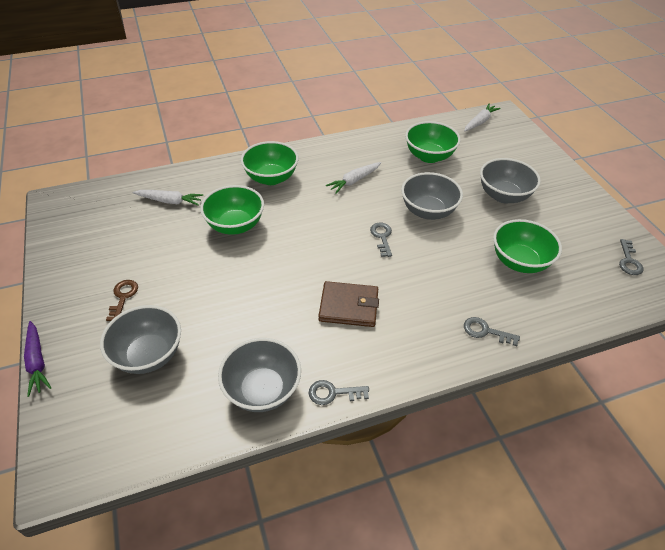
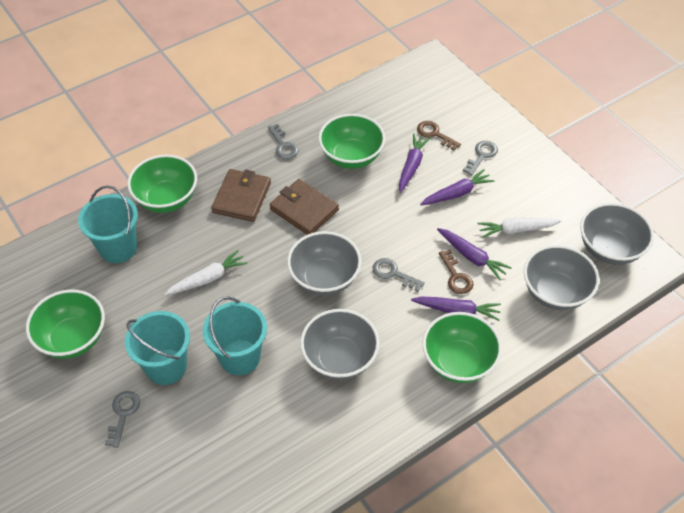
brown key: 1 -> 2
brown wallet: 1 -> 2
purple carrot: 1 -> 4
turquoise bucket: 0 -> 3
white carrot: 3 -> 2

